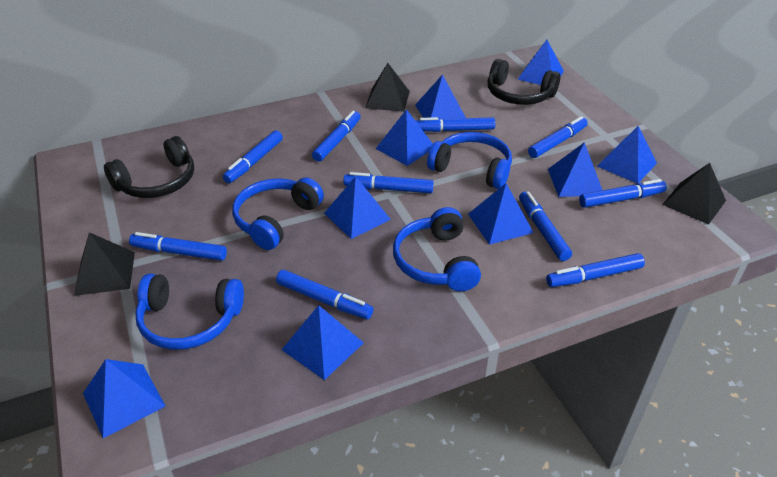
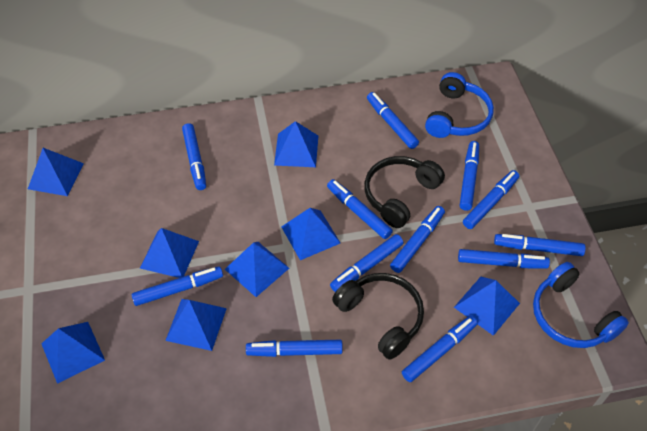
black pyramid: 3 -> 0
blue headphones: 4 -> 2
blue marker: 10 -> 12
blue pyramid: 9 -> 8

